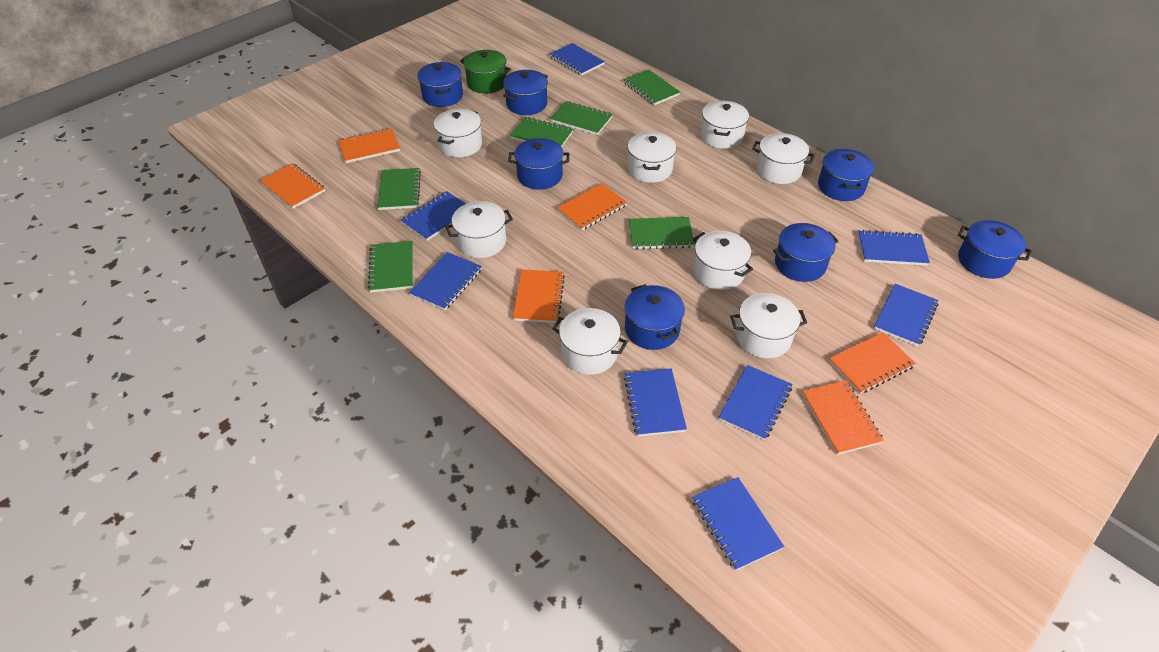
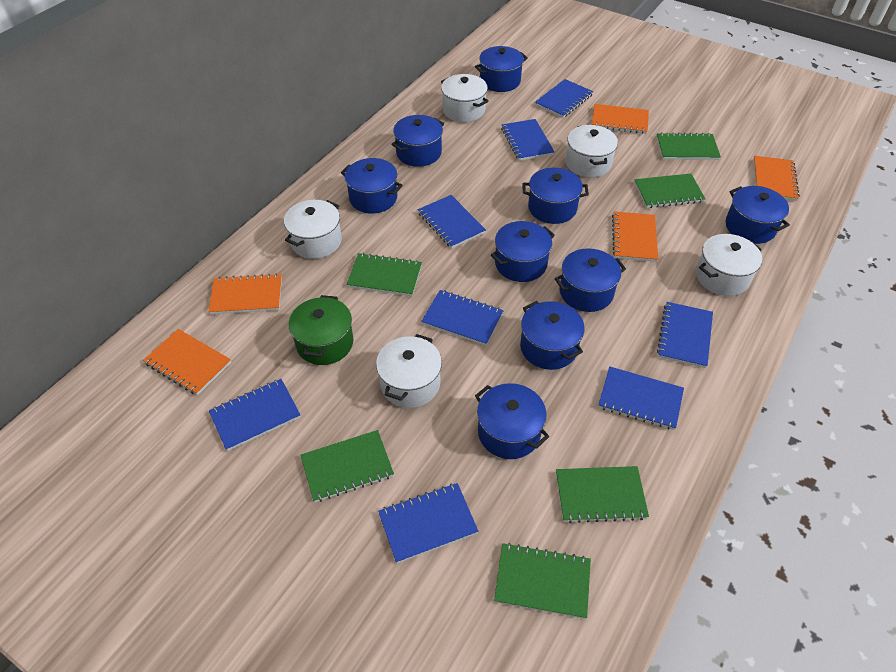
blue pot: 7 -> 9
orange notebook: 6 -> 5
white pot: 8 -> 5

